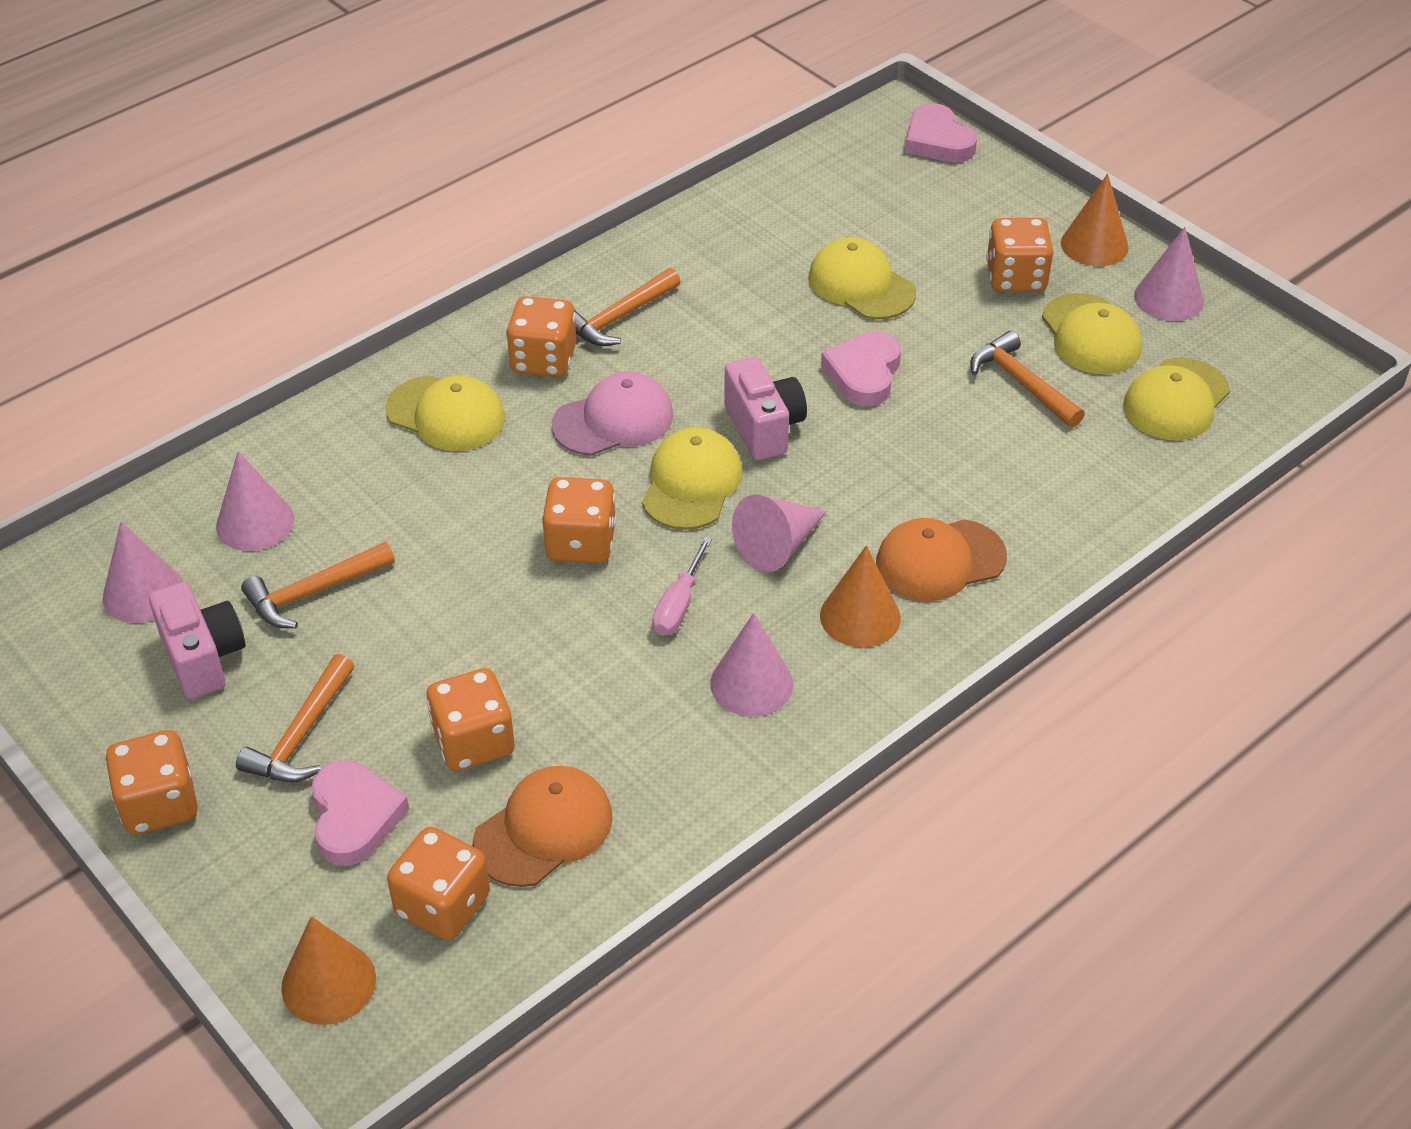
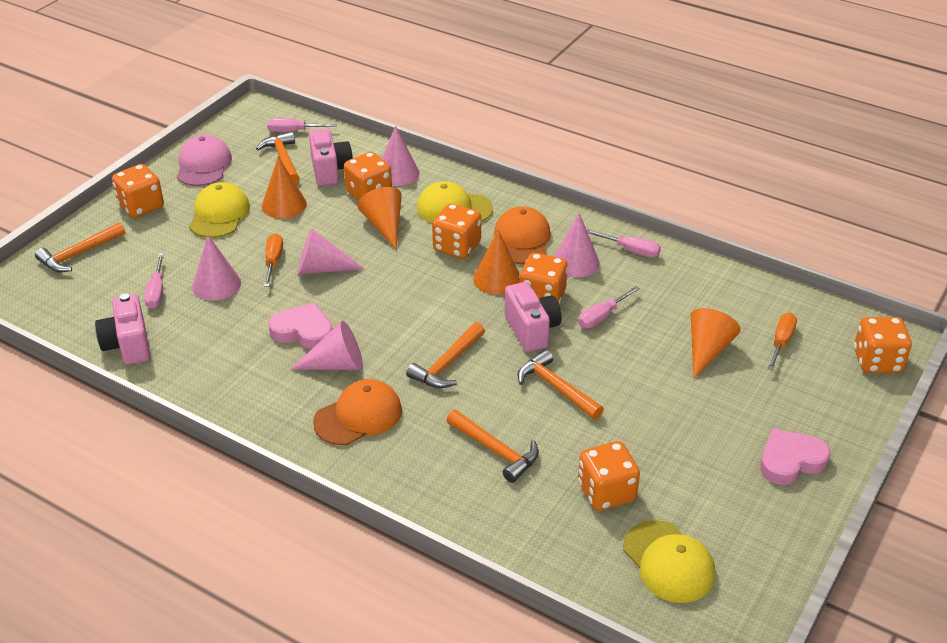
orange cone: 3 -> 4
orange hammer: 4 -> 5
orange screwdriver: 0 -> 2
pink camera: 2 -> 3
pink heart: 3 -> 2
pink screwdriver: 1 -> 4
yellow cap: 5 -> 3

